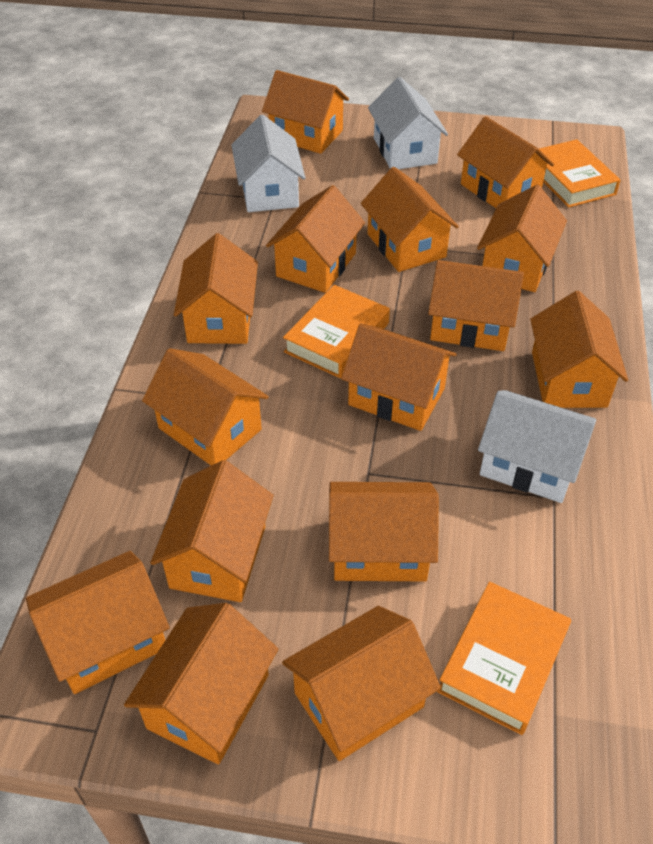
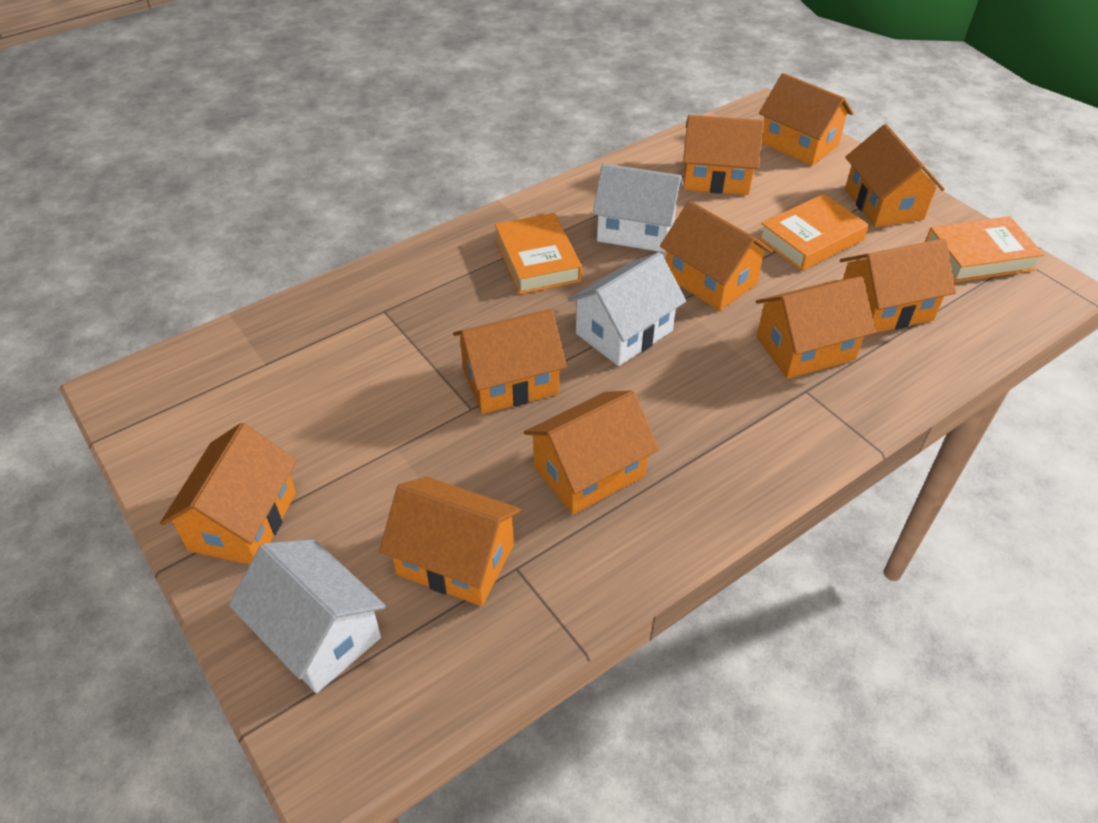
orange house: 15 -> 10

